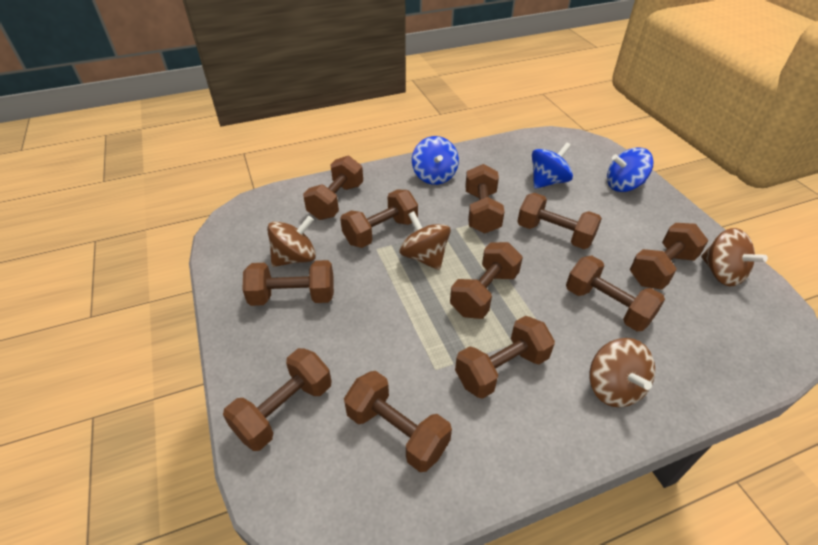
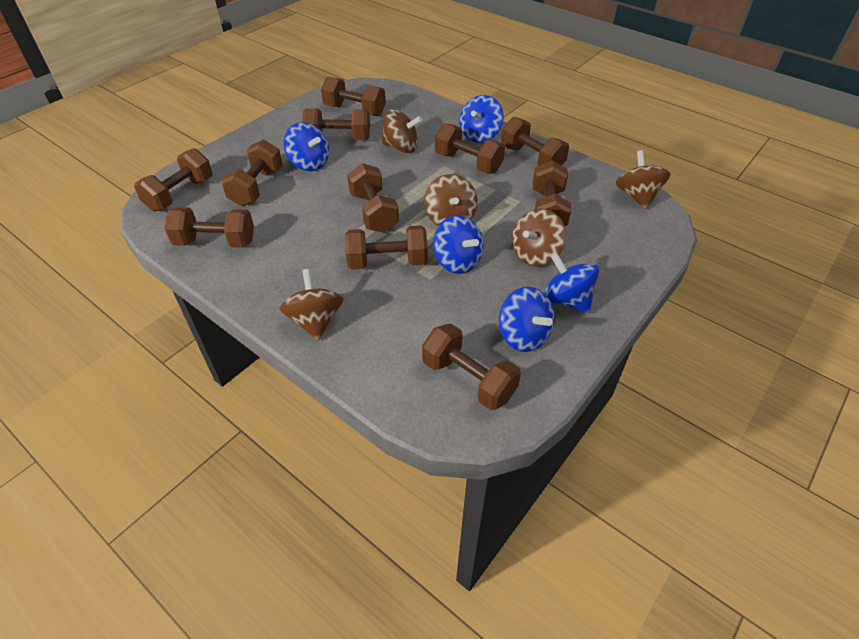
blue spinning top: 3 -> 5
brown spinning top: 4 -> 5

